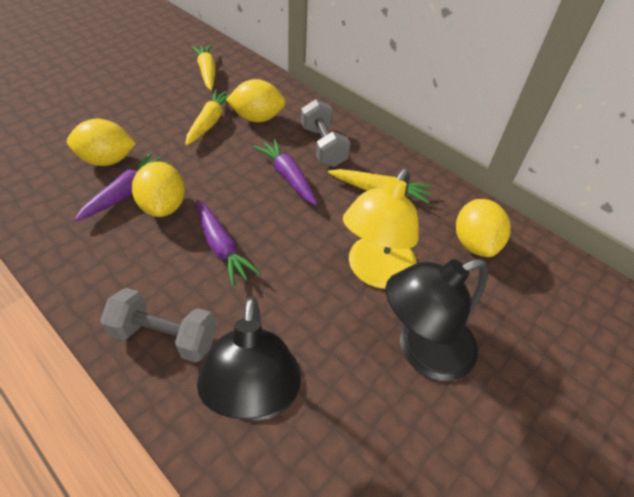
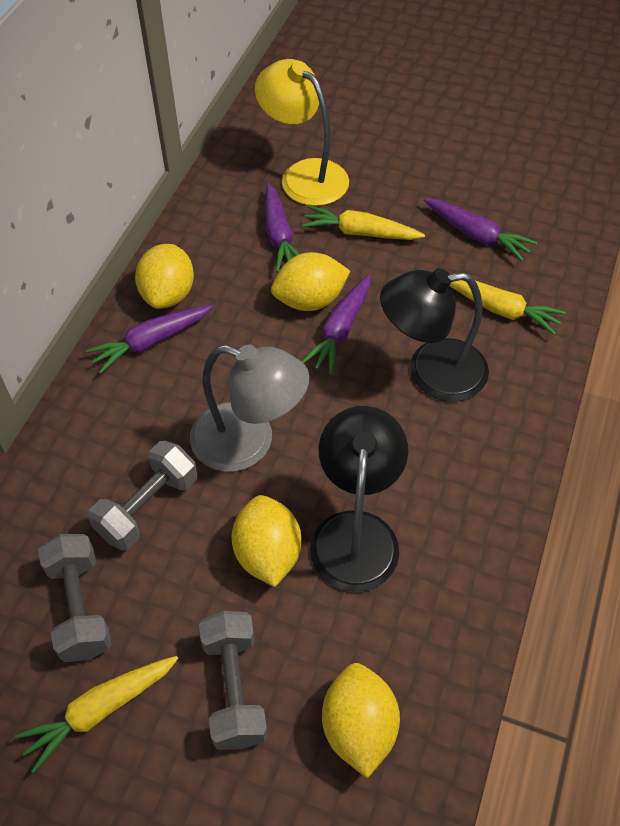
grey dumbbell: 2 -> 3
grey lamp: 0 -> 1
purple carrot: 3 -> 4

